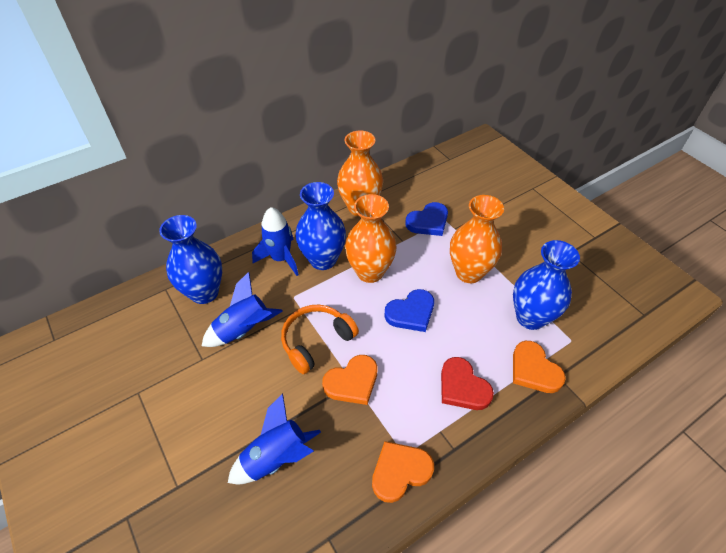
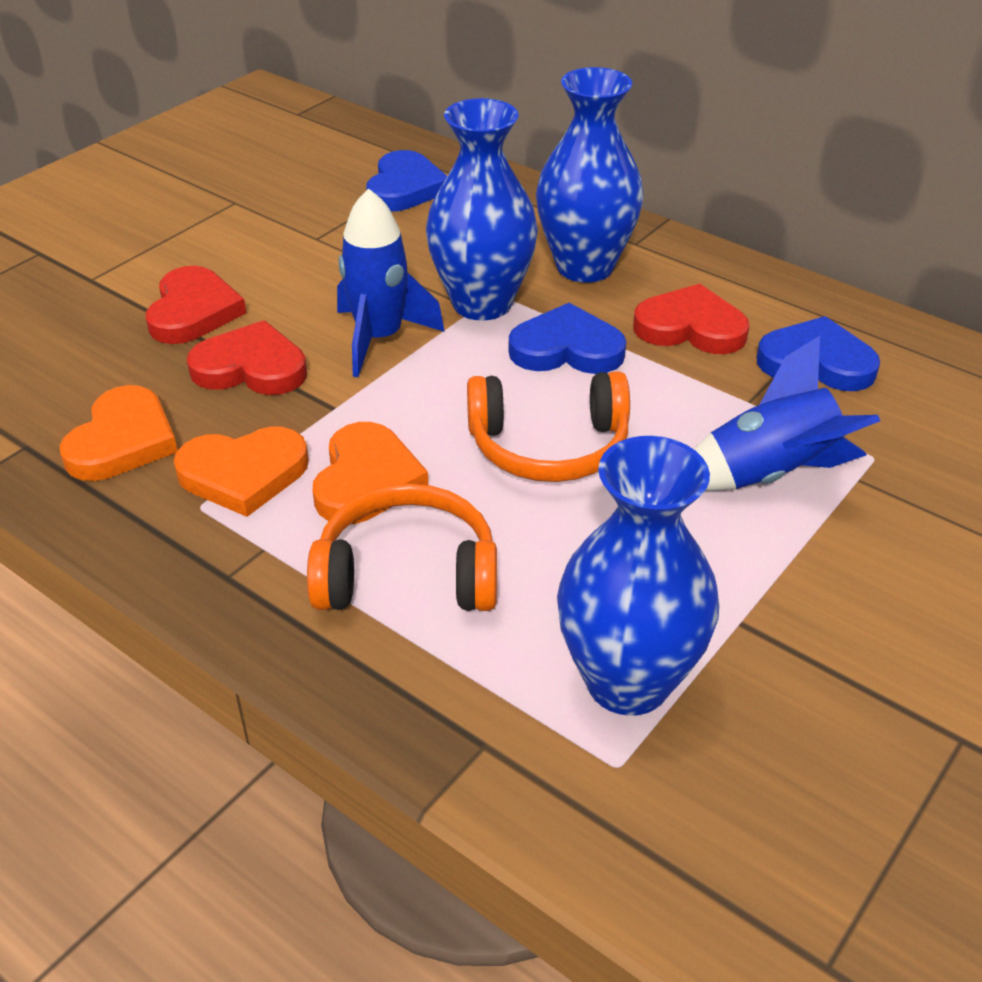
blue heart: 2 -> 3
blue rocket: 3 -> 2
orange headphones: 1 -> 2
orange vase: 3 -> 0
red heart: 1 -> 3

